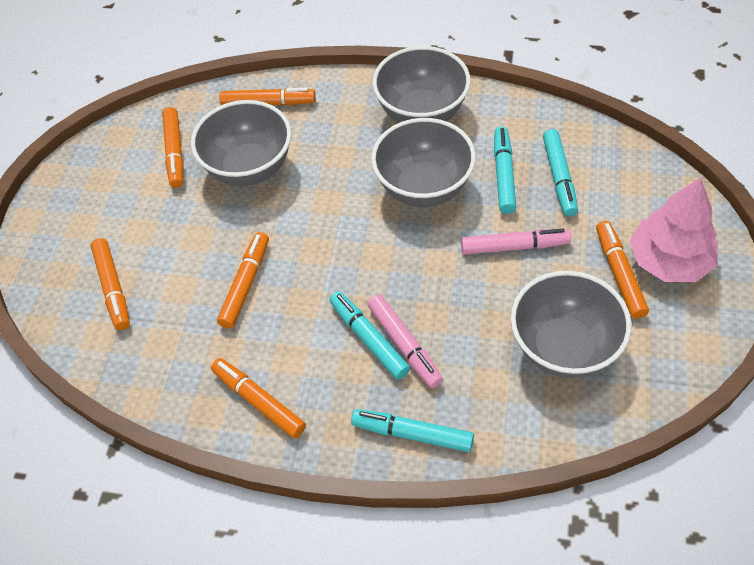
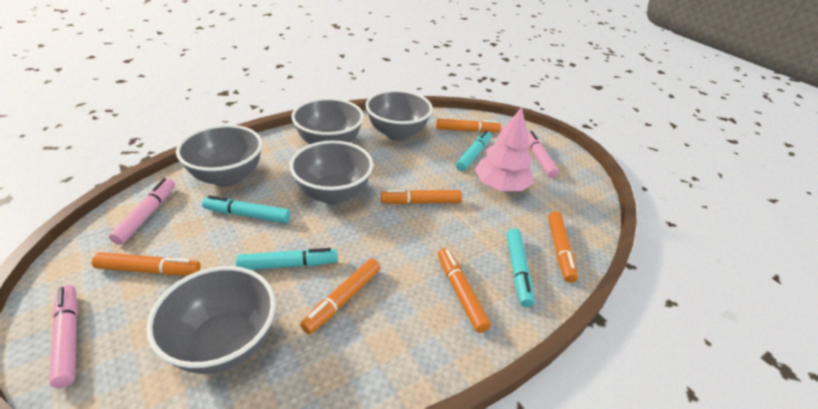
grey bowl: 4 -> 5
pink marker: 2 -> 3

